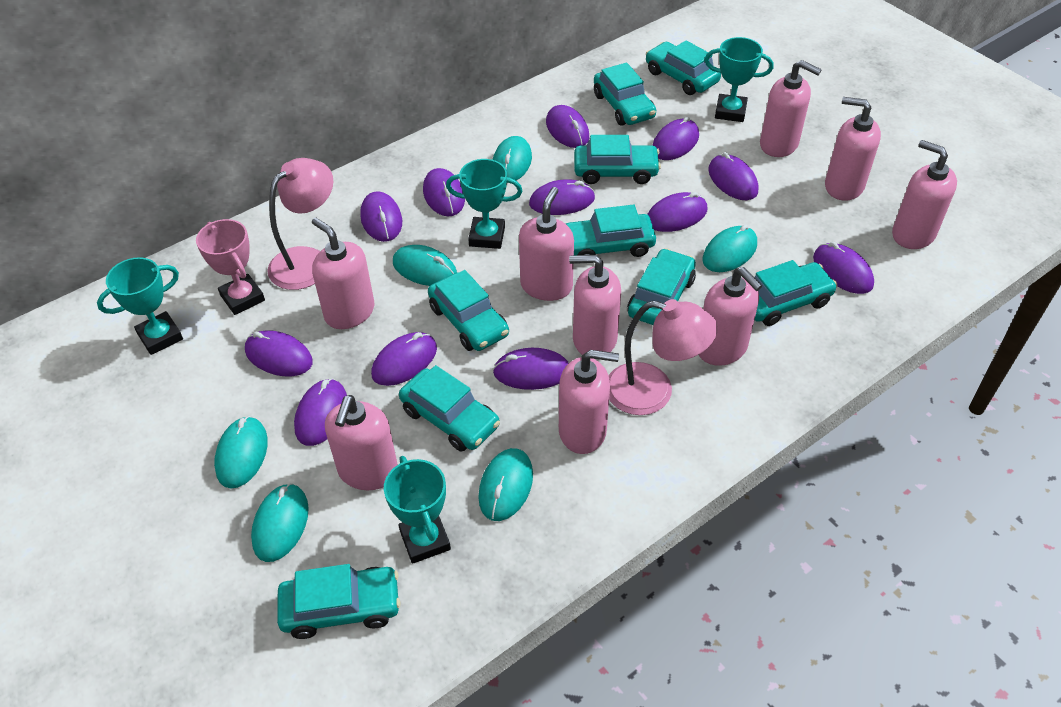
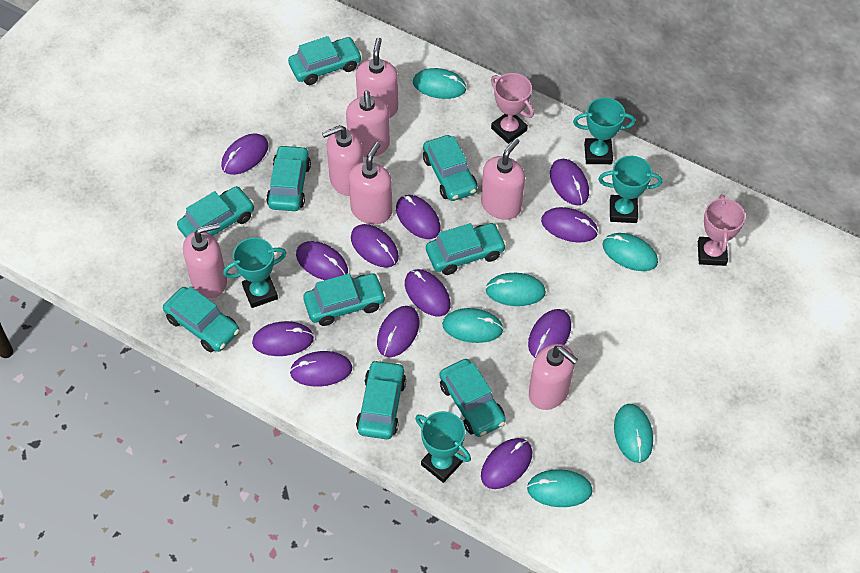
pink lamp: 2 -> 0
pink soap dispenser: 9 -> 7
pink trophy: 1 -> 2

